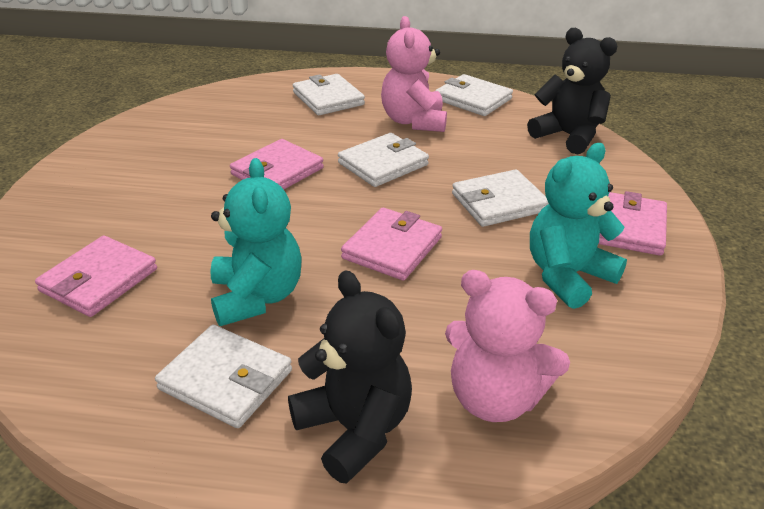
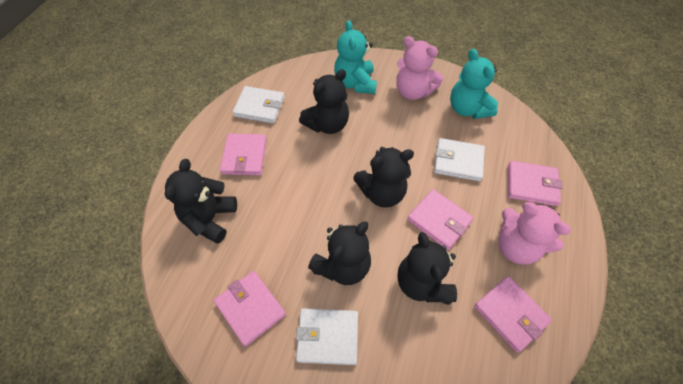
black teddy bear: 2 -> 5
pink wallet: 4 -> 5
white wallet: 5 -> 3

